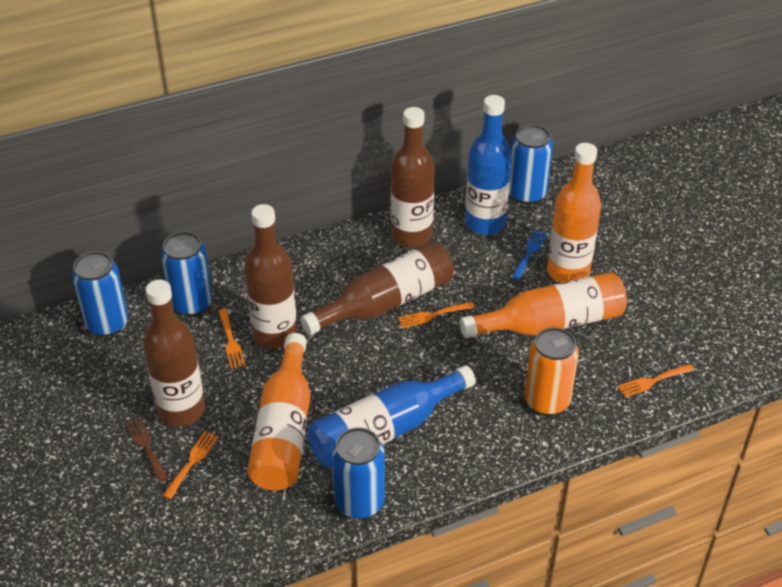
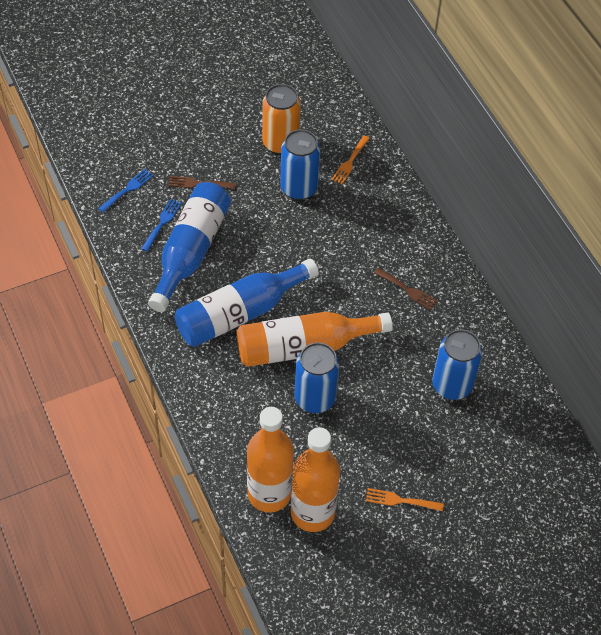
blue can: 4 -> 3
blue fork: 1 -> 2
brown bottle: 4 -> 0
brown fork: 1 -> 2
orange fork: 4 -> 2

